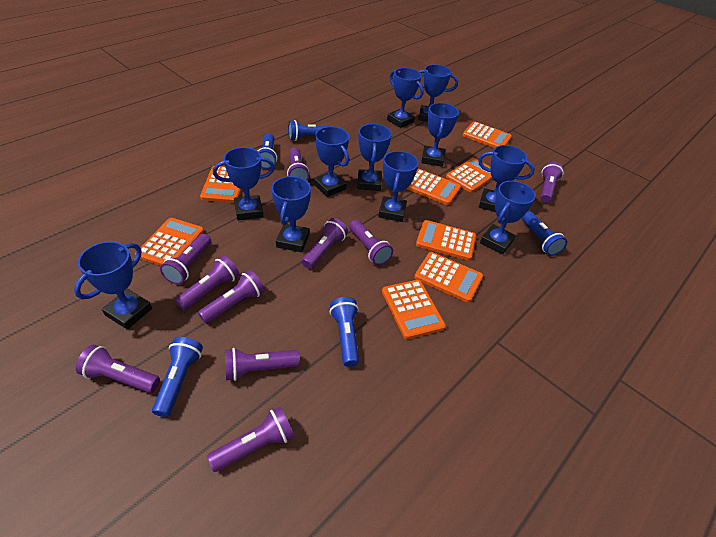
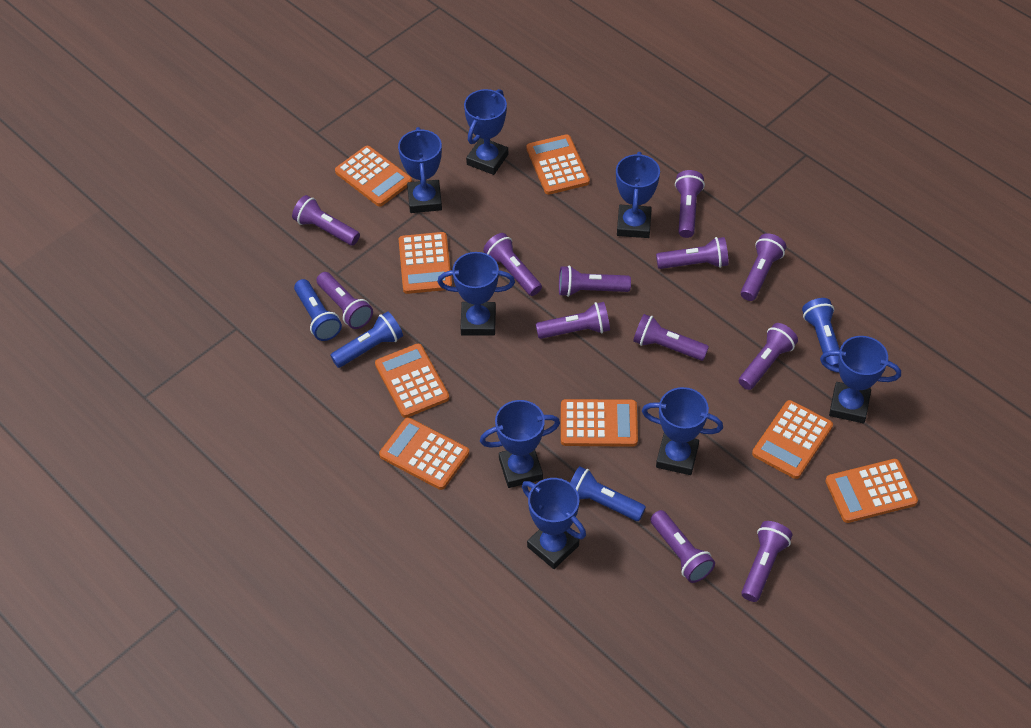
blue flashlight: 5 -> 4
blue trophy: 11 -> 8
purple flashlight: 10 -> 12

